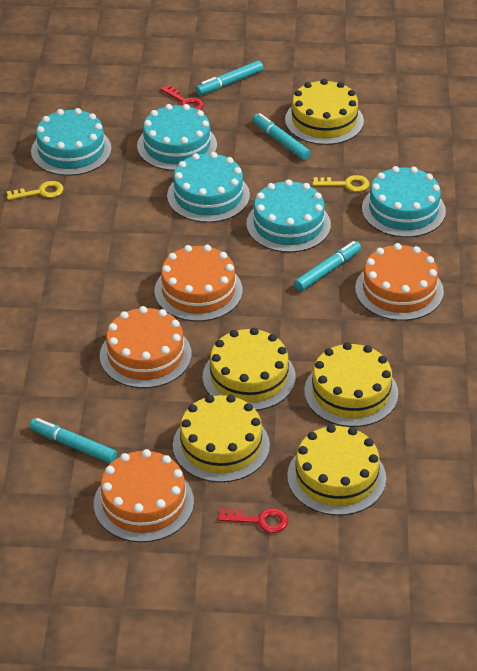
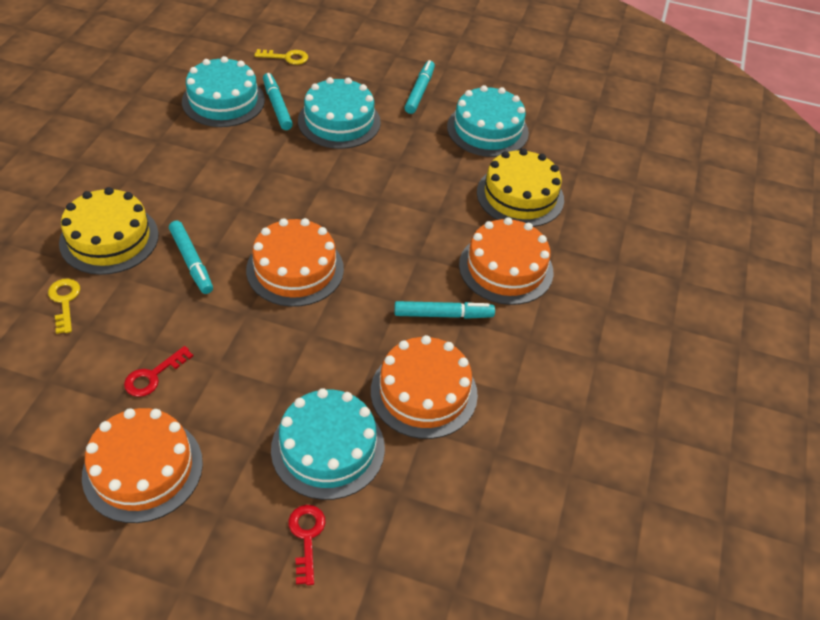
turquoise cake: 5 -> 4
yellow cake: 5 -> 2

